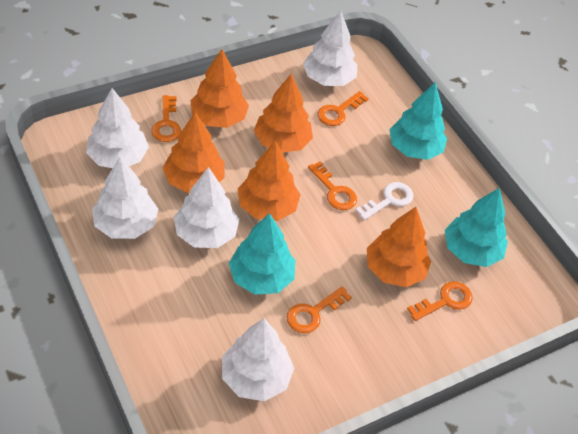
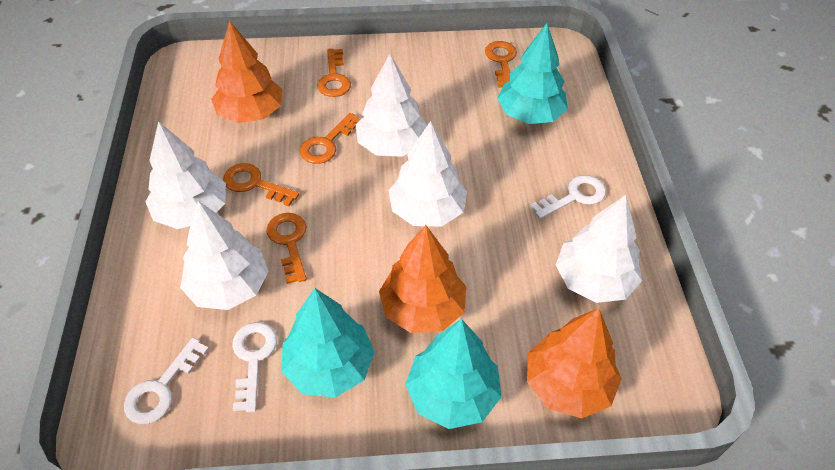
orange tree: 5 -> 3
white key: 1 -> 3

